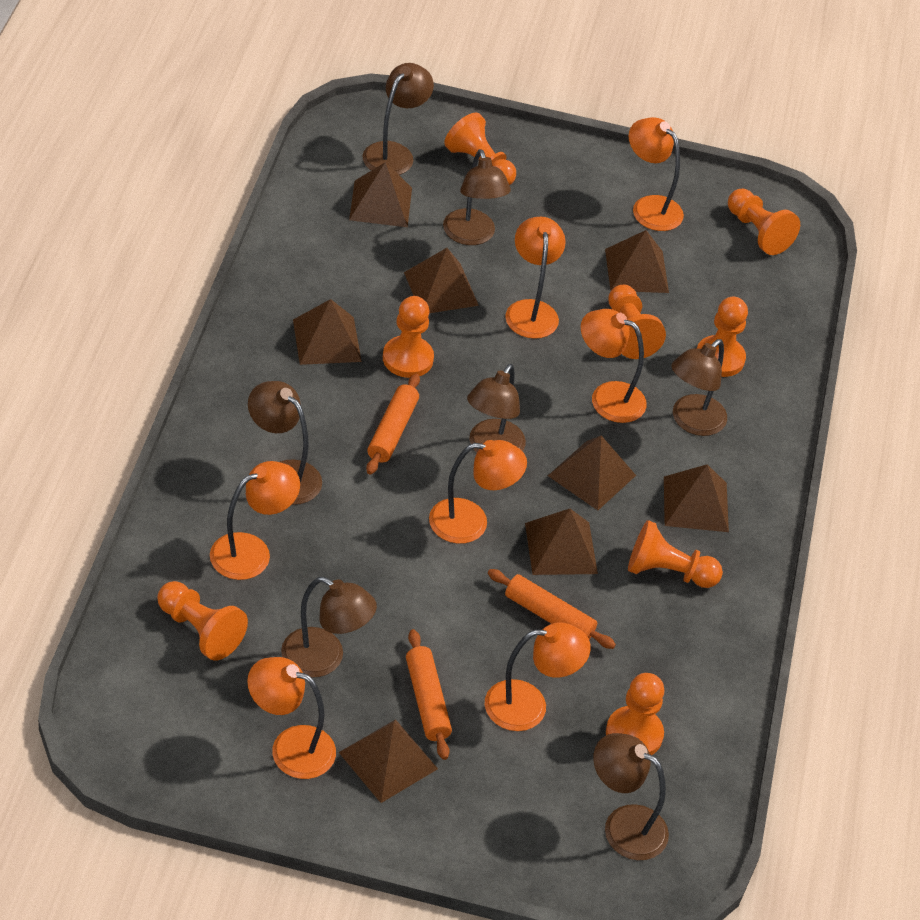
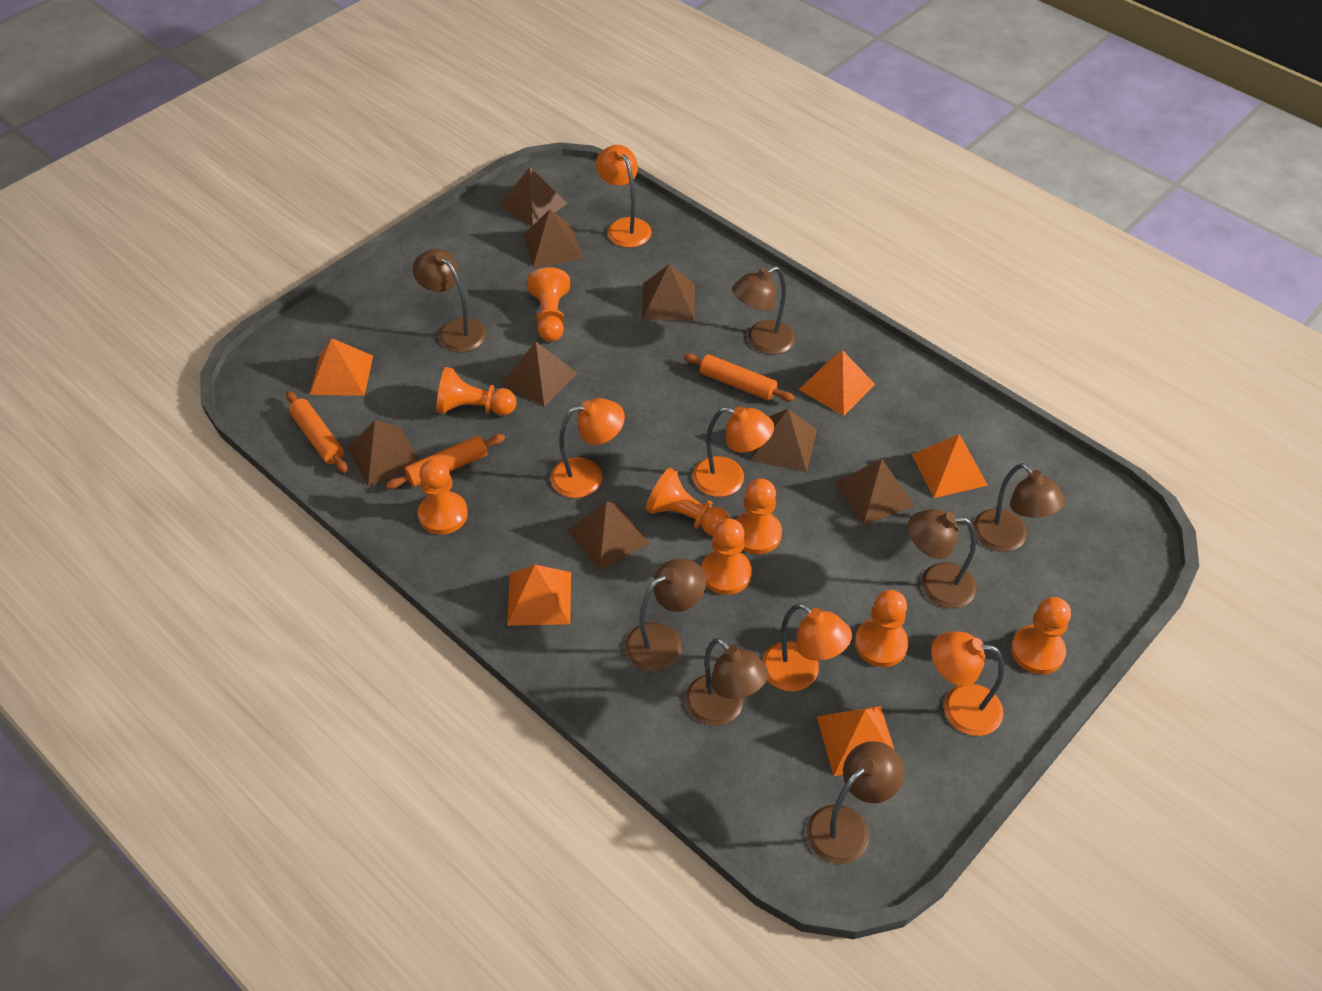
orange lamp: 7 -> 5
orange pyramid: 0 -> 5

